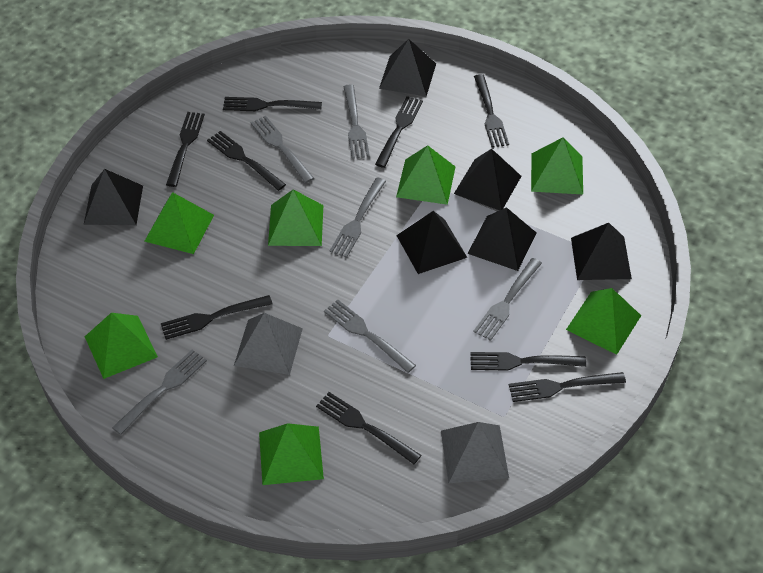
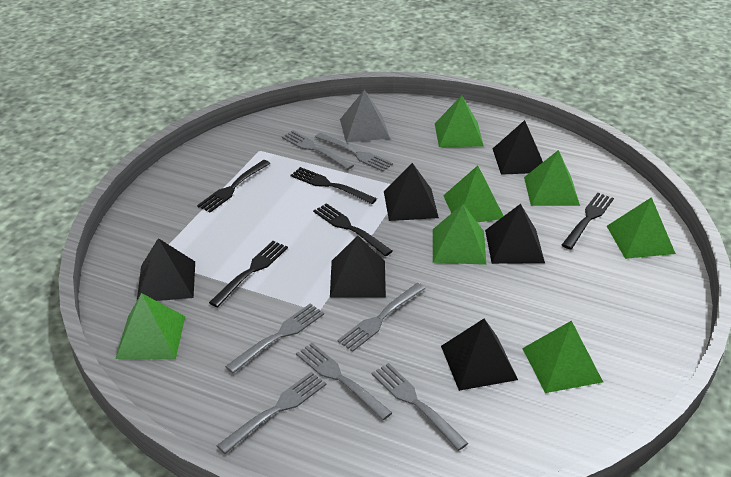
black fork: 9 -> 5
grey fork: 6 -> 7
grey pyramid: 2 -> 1

